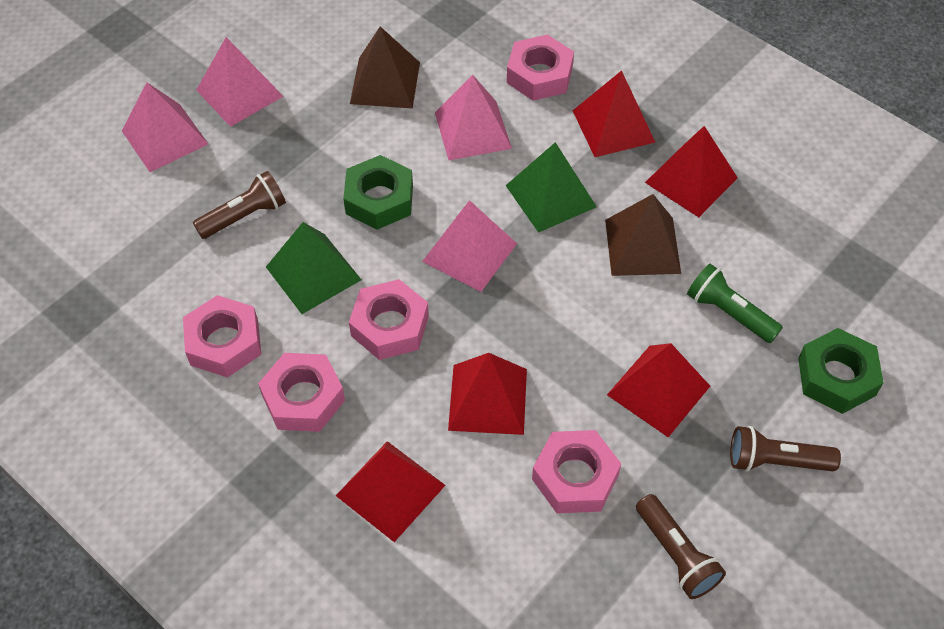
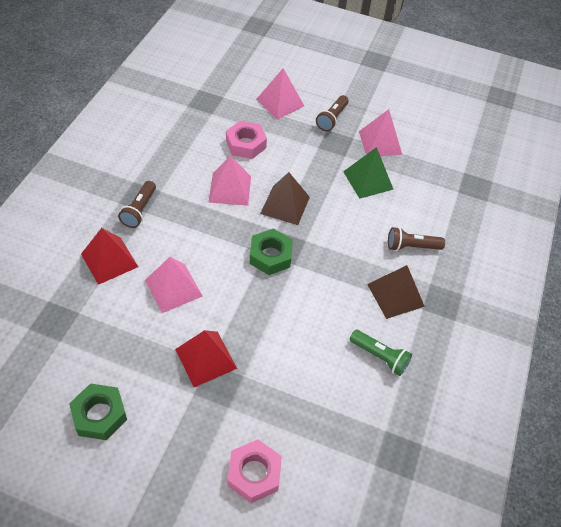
green pyramid: 2 -> 1
pink nut: 5 -> 2
red pyramid: 5 -> 2

